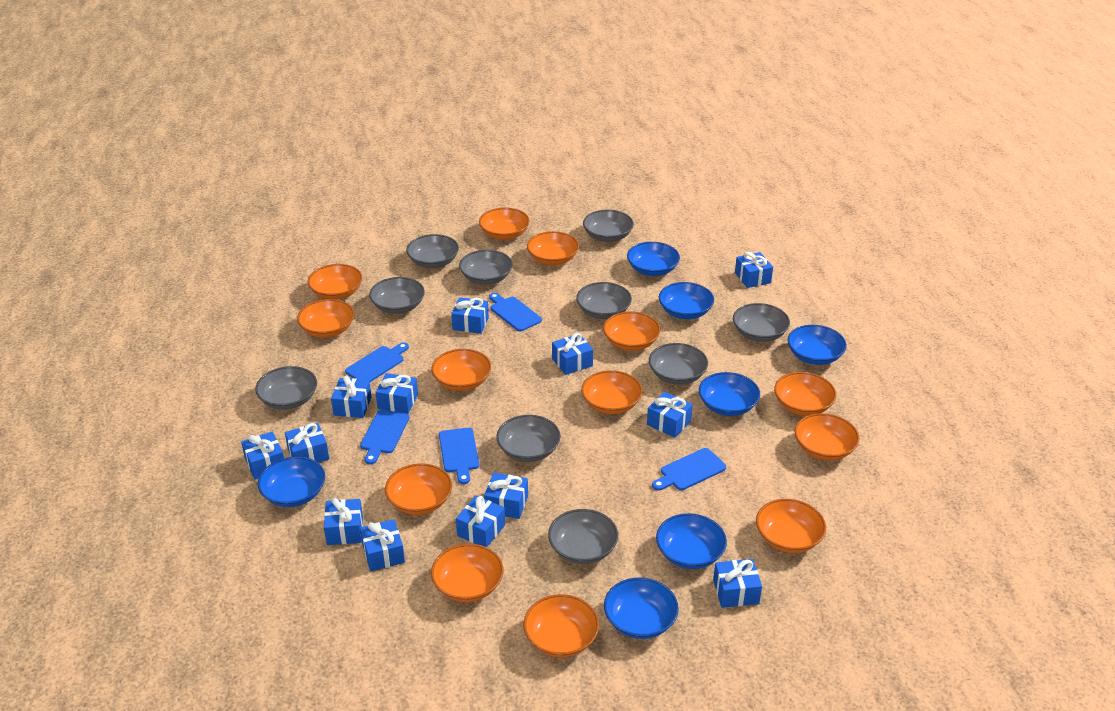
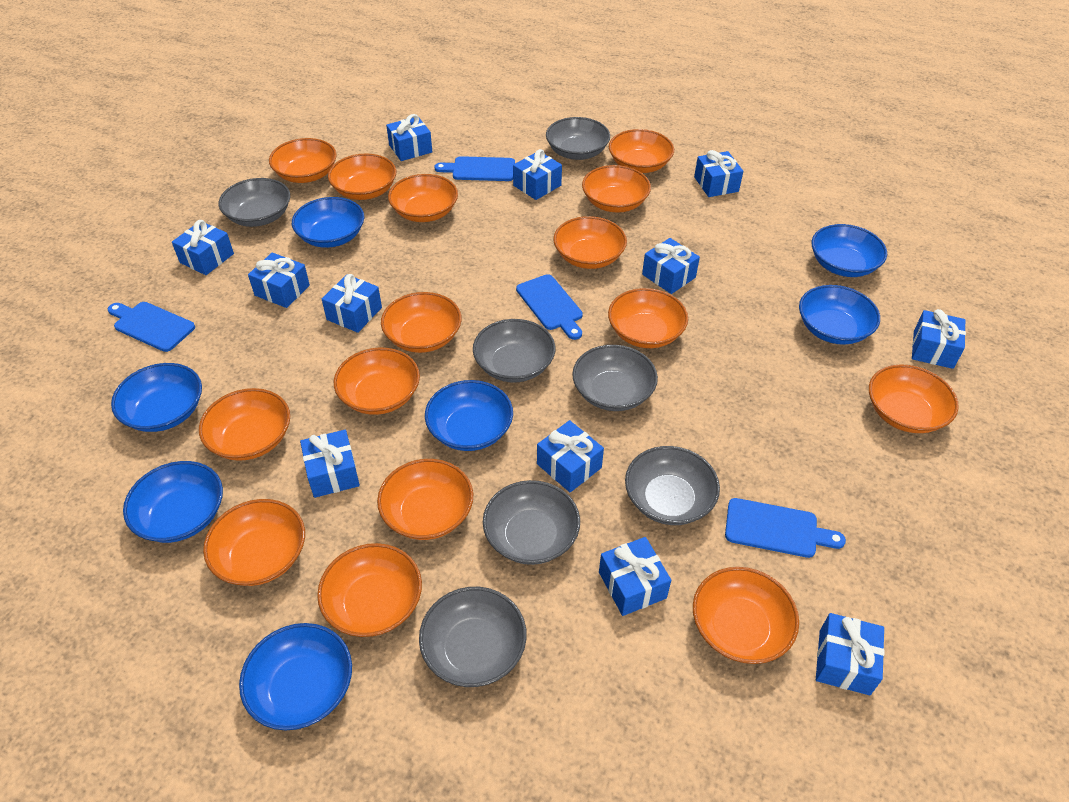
blue cutting board: 5 -> 4
blue gift: 13 -> 12
grey bowl: 10 -> 7
orange bowl: 13 -> 15

